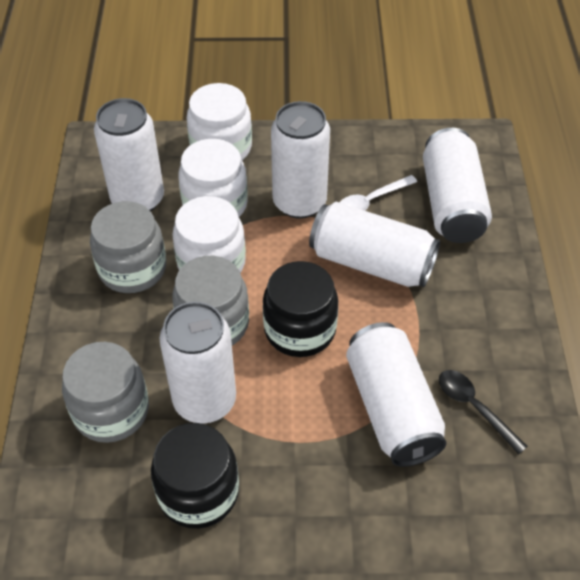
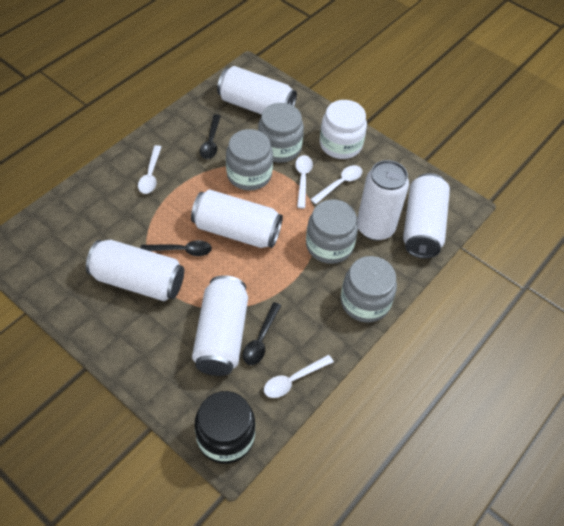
black jar: 2 -> 1
black spoon: 1 -> 3
grey jar: 3 -> 4
white jar: 3 -> 1
white spoon: 1 -> 4

